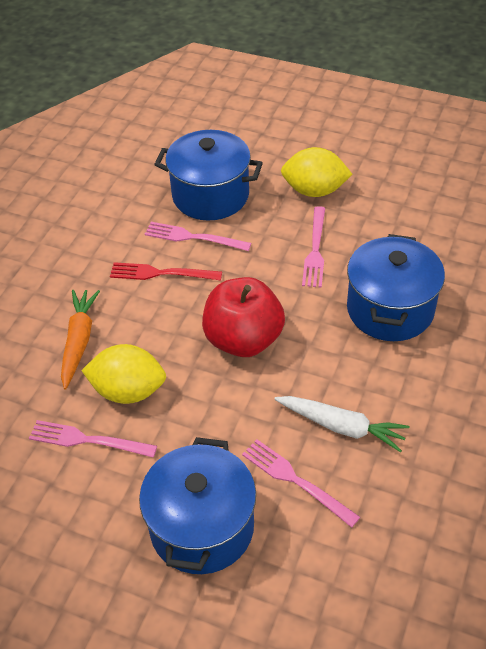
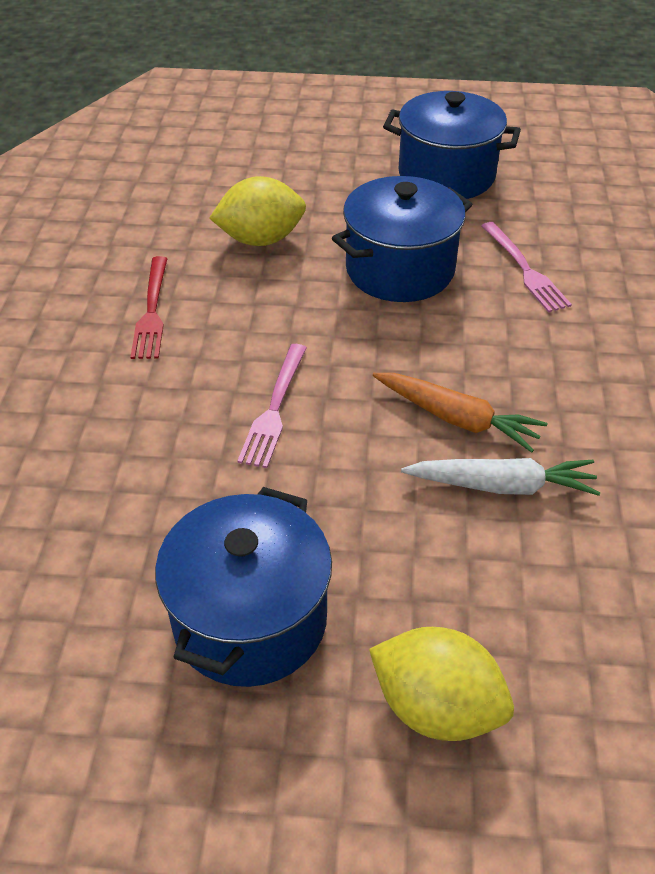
pink fork: 4 -> 2
red apple: 1 -> 0

